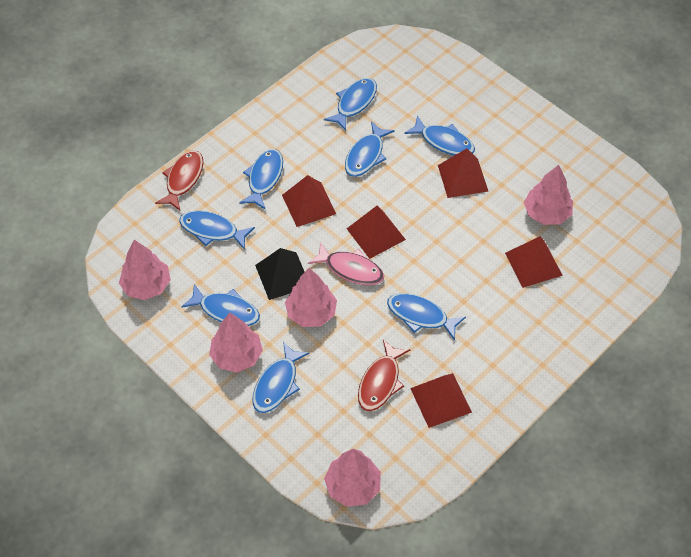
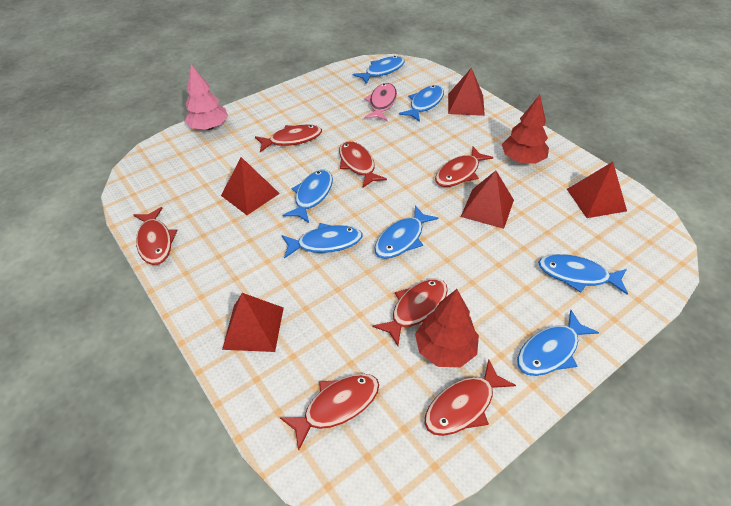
black pyramid: 1 -> 0
blue fish: 8 -> 7
pink tree: 5 -> 1
red fish: 2 -> 7
red tree: 0 -> 2

